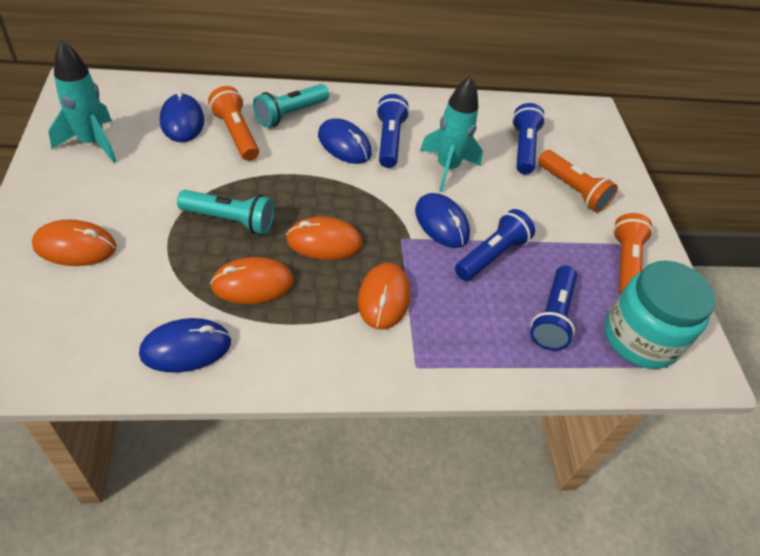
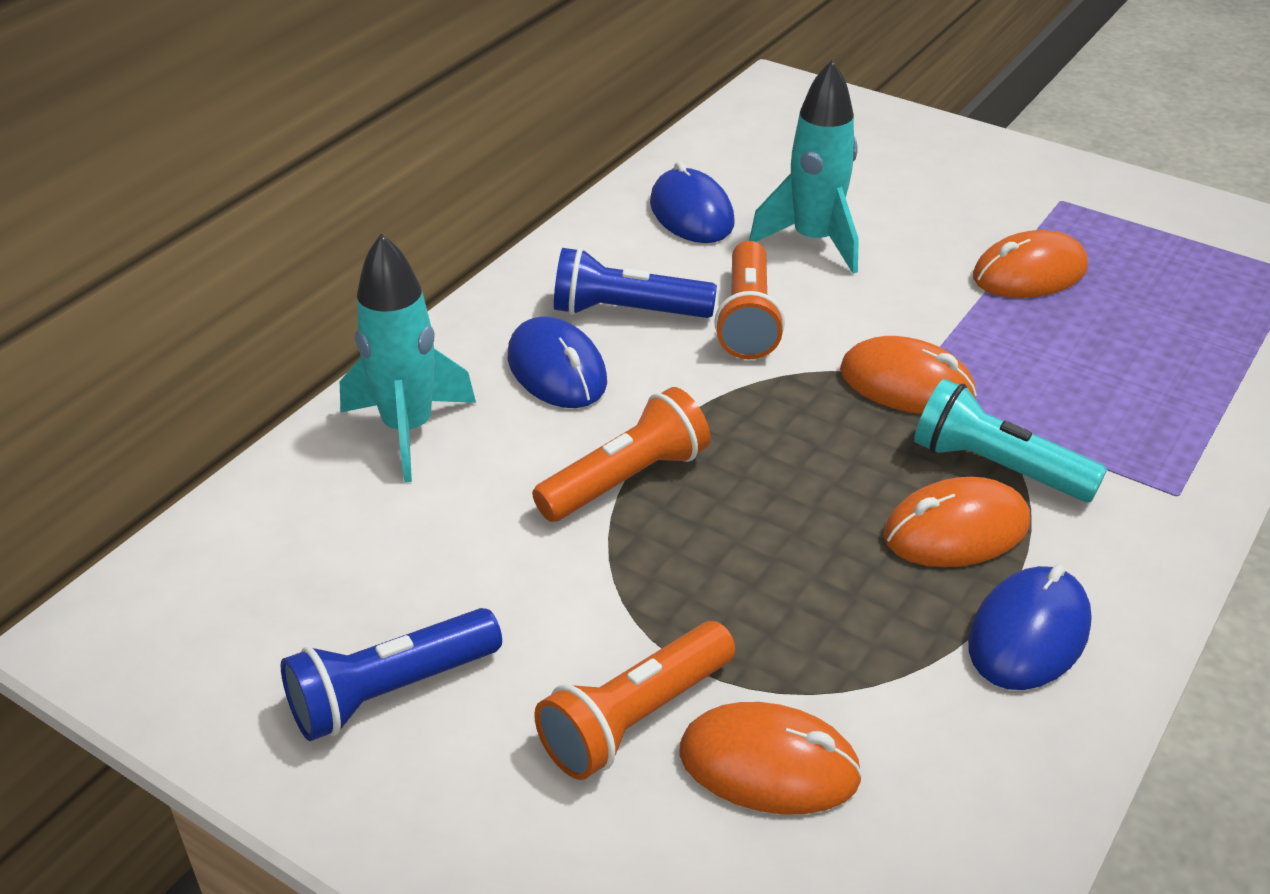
blue flashlight: 4 -> 2
blue mouse: 4 -> 3
turquoise flashlight: 2 -> 1
turquoise jar: 1 -> 0

